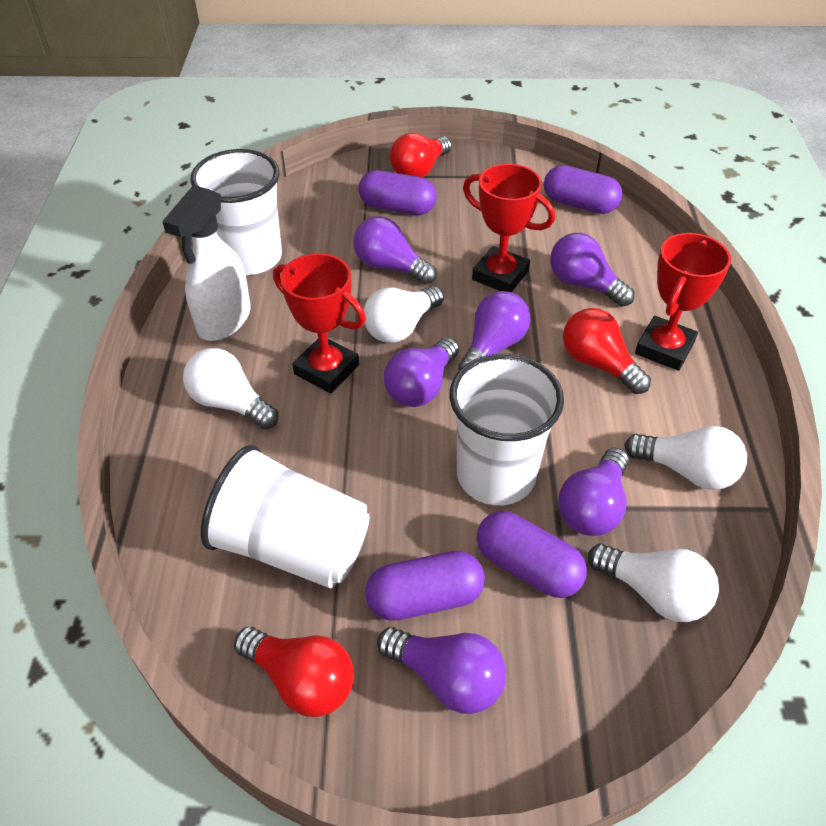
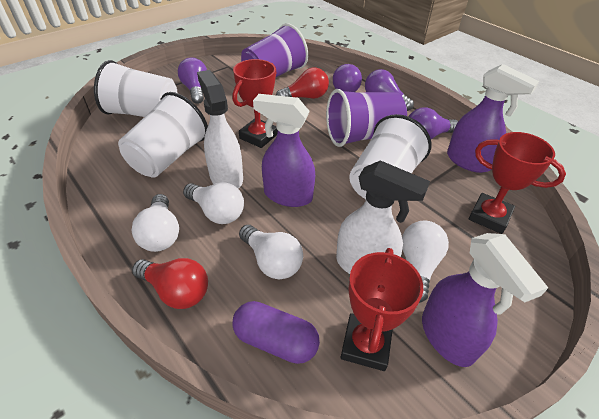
purple capsule: 4 -> 1
purple cup: 0 -> 2
purple light bulb: 6 -> 4
purple spray bottle: 0 -> 3
red light bulb: 3 -> 2
white spray bottle: 1 -> 2

